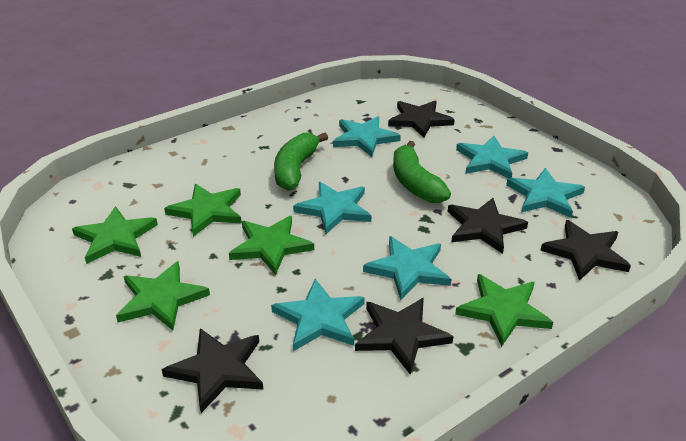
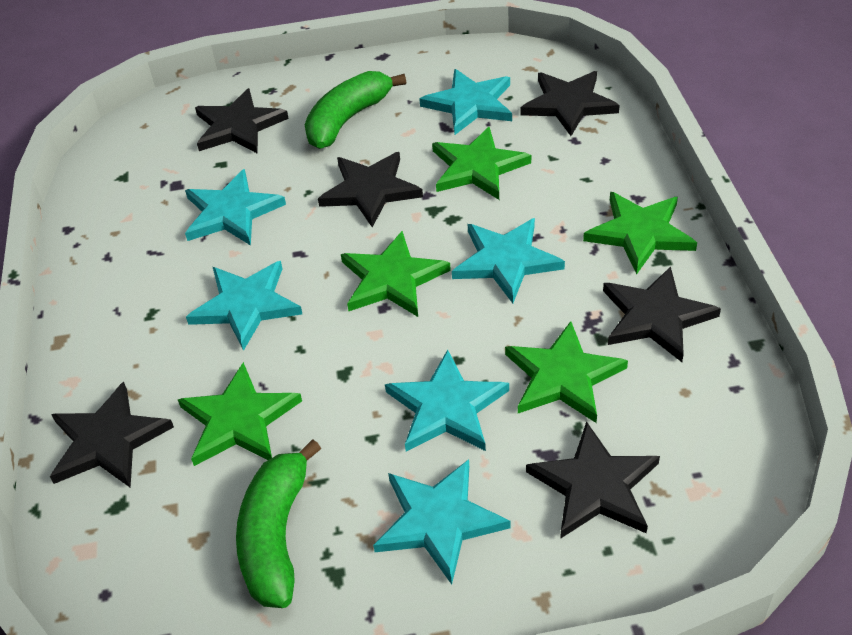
black star: 5 -> 6

